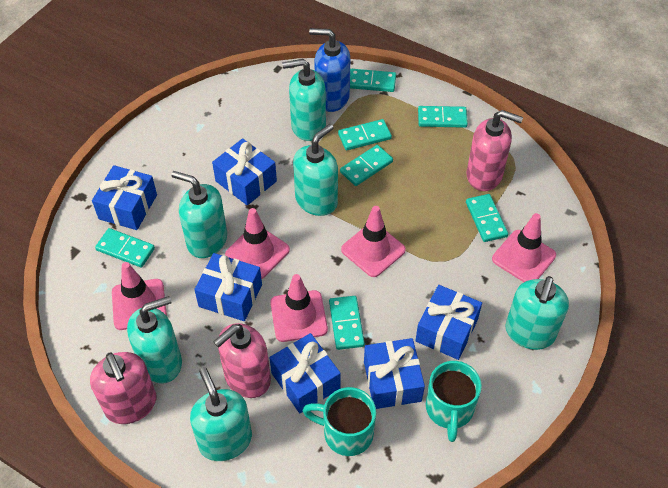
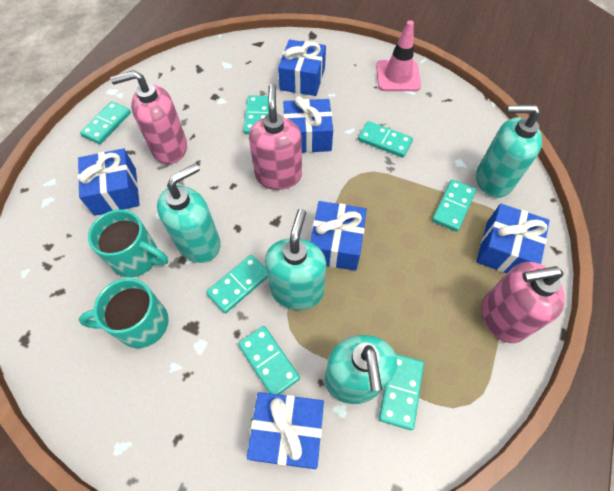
blue soap dispenser: 1 -> 0
pink traffic cone: 5 -> 1
turquoise soap dispenser: 6 -> 4

